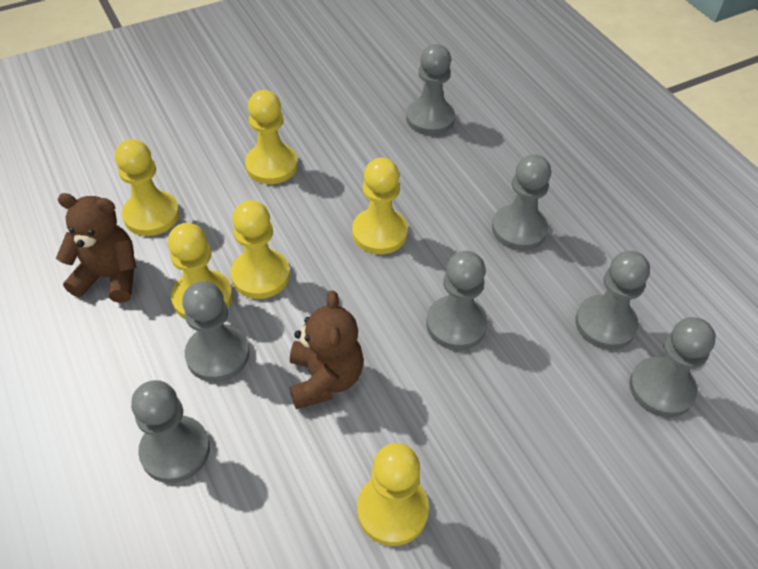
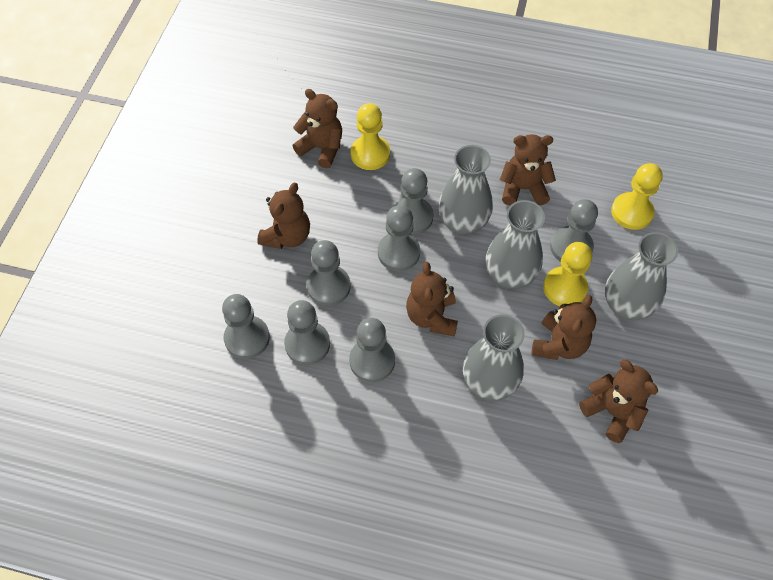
brown teddy bear: 2 -> 6
grey vase: 0 -> 4
yellow pawn: 6 -> 3

